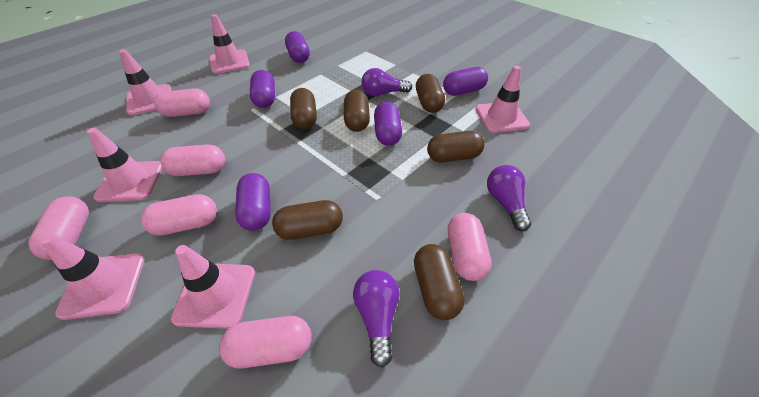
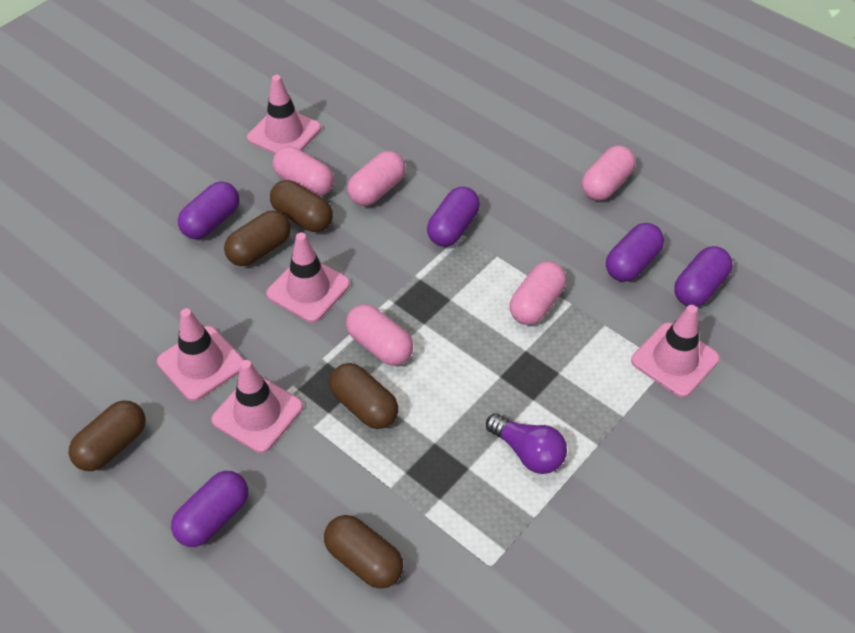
brown capsule: 6 -> 5
pink capsule: 6 -> 5
pink traffic cone: 6 -> 5
purple light bulb: 3 -> 1

